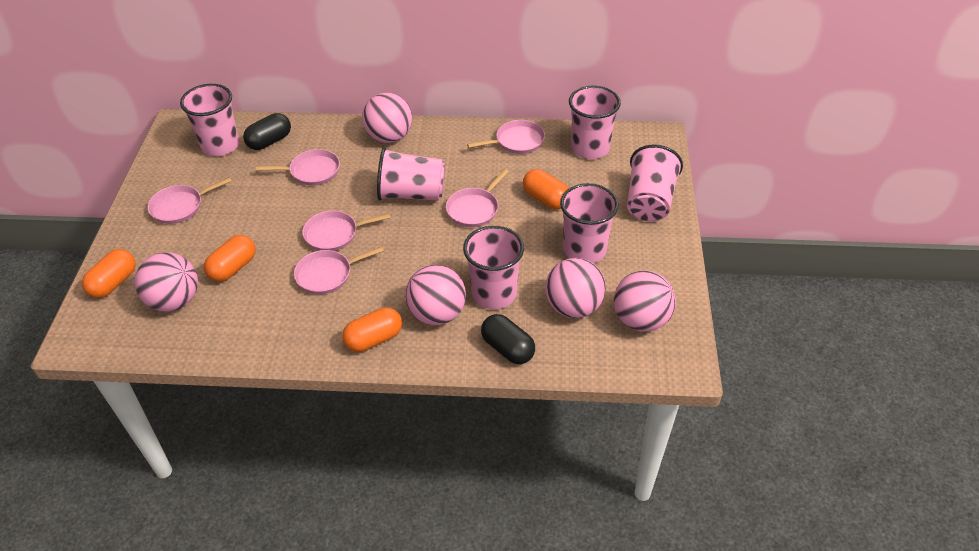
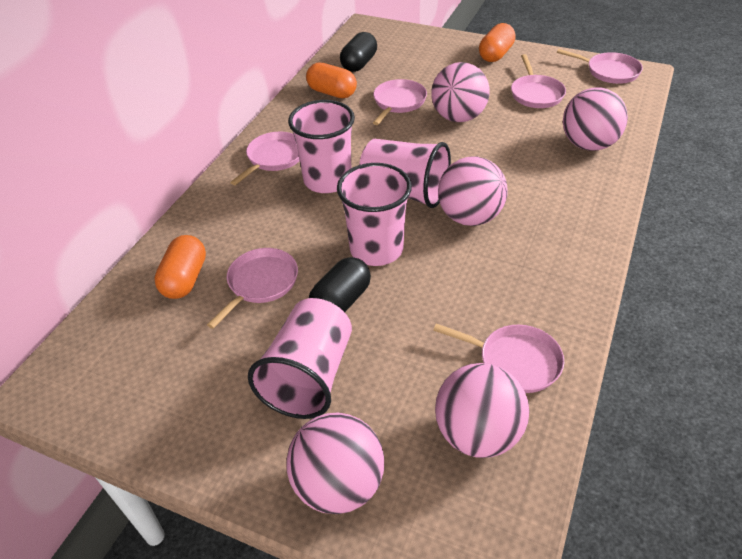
orange capsule: 4 -> 3
pink cup: 6 -> 4

